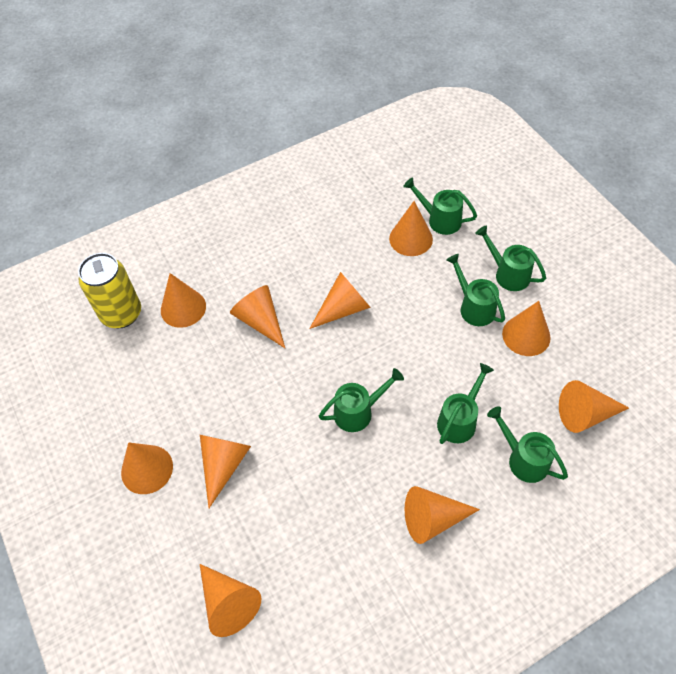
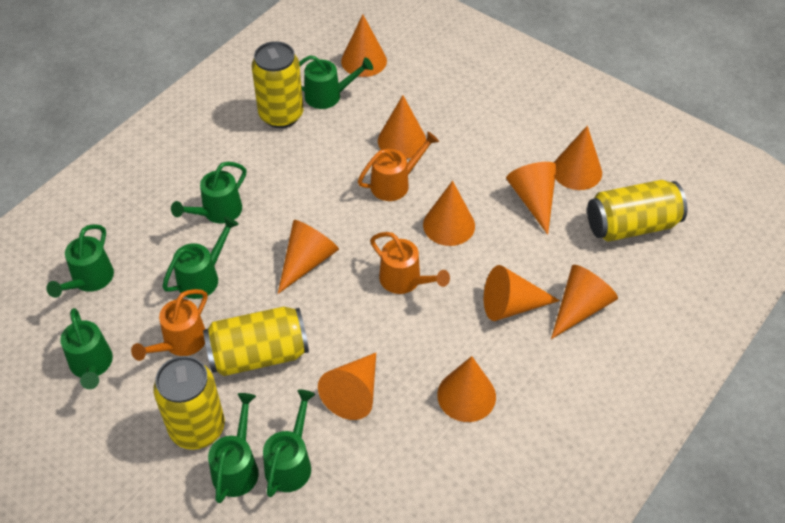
green watering can: 6 -> 7
orange watering can: 0 -> 3
yellow can: 1 -> 4

